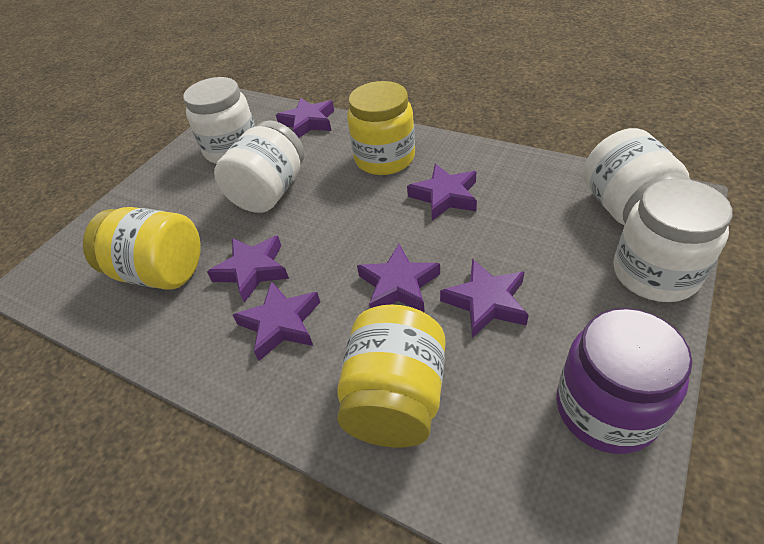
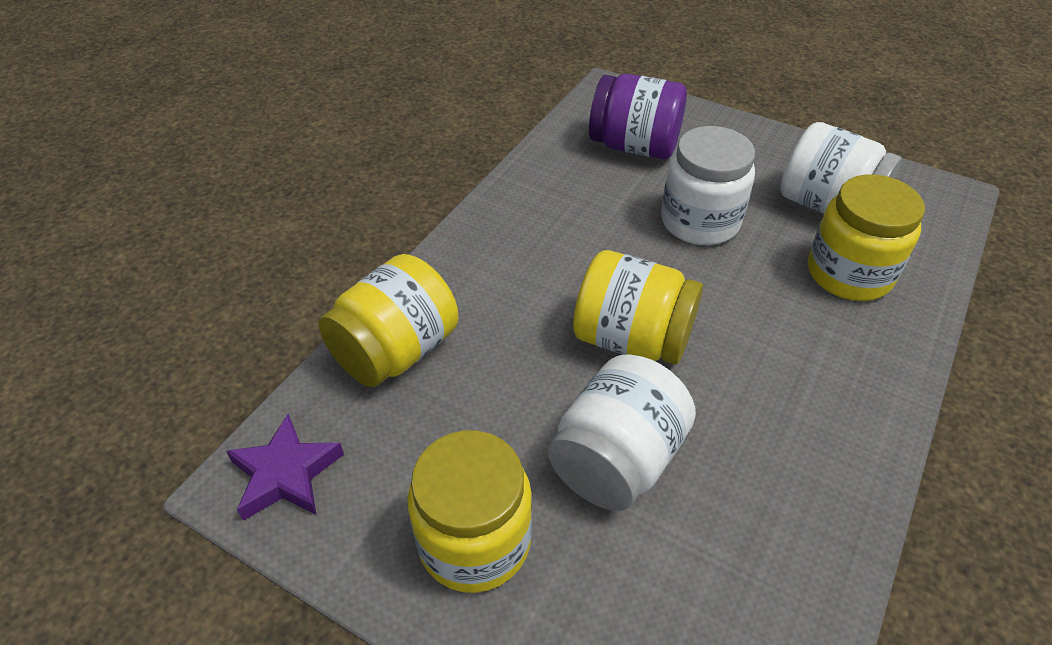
purple star: 6 -> 1
white jar: 4 -> 3
yellow jar: 3 -> 4

